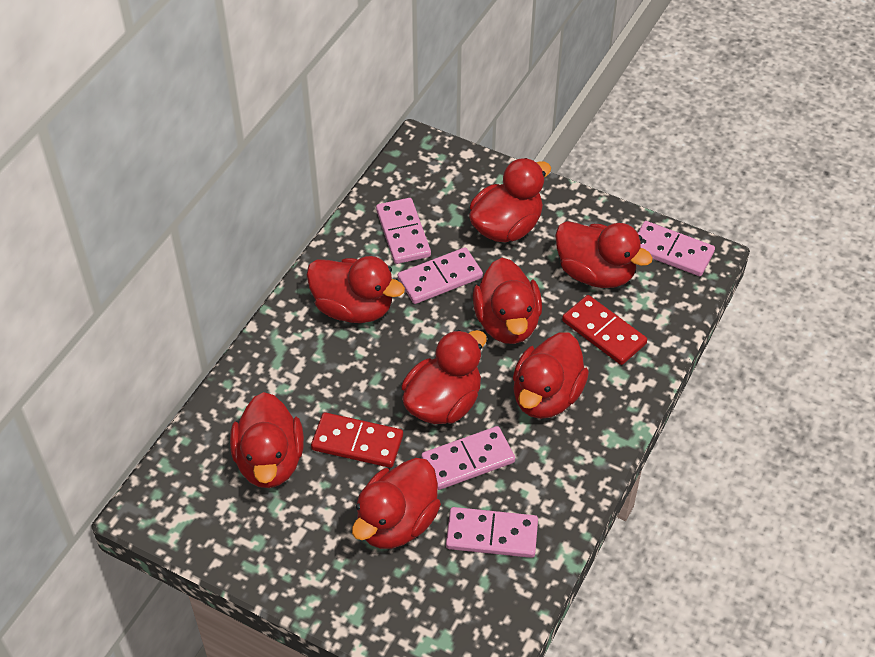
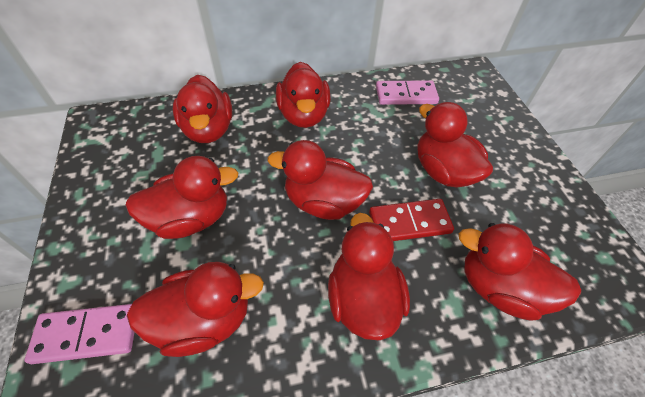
pink domino: 5 -> 2
red domino: 2 -> 1

